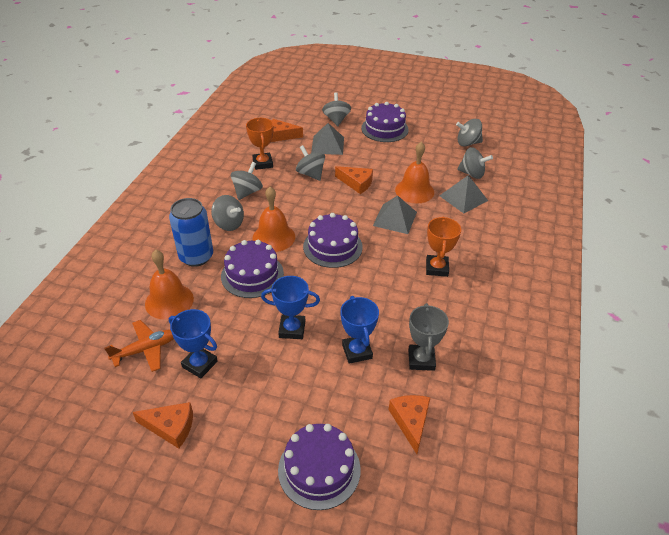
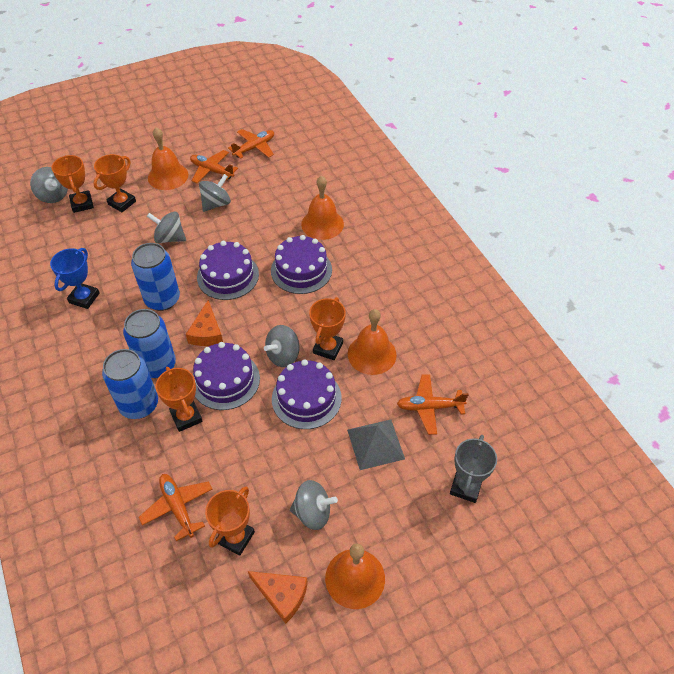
blue can: 1 -> 3
blue trophy: 3 -> 1
grey pyramid: 3 -> 1
grey spinning top: 6 -> 5
orange bell: 3 -> 4
orange cheese: 4 -> 2
orange plane: 1 -> 4
orange trophy: 2 -> 5

